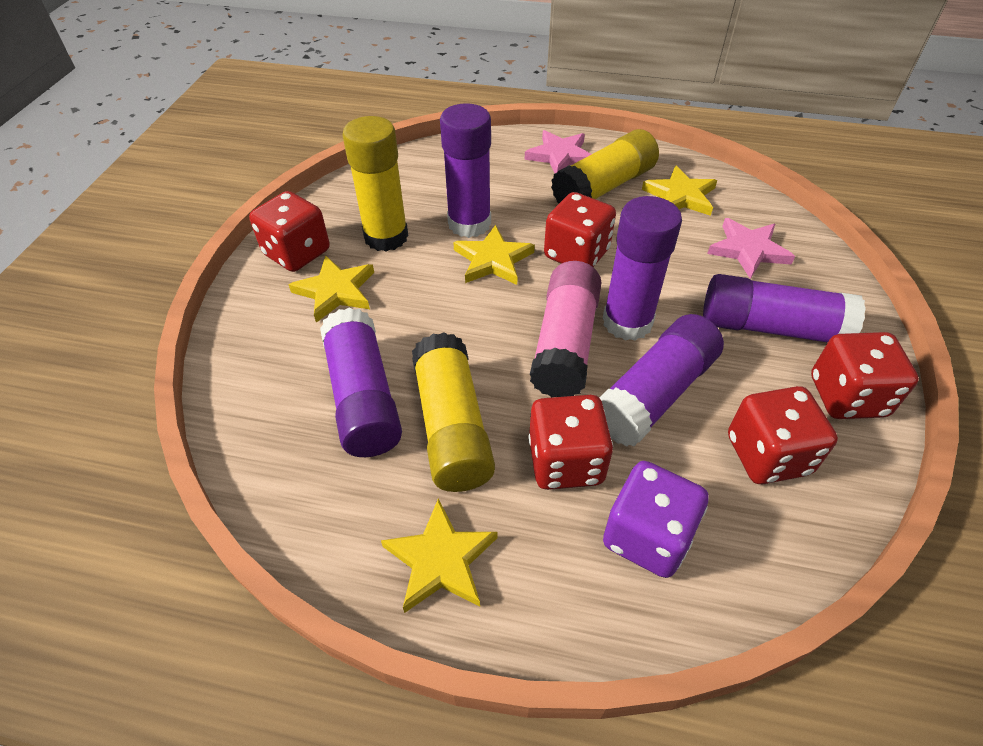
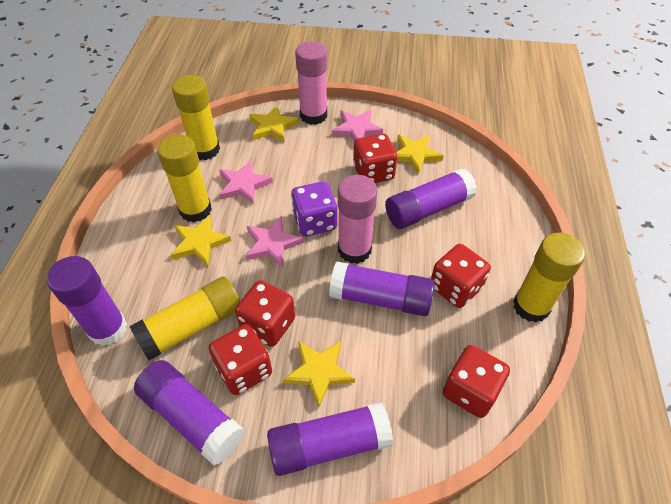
pink glue stick: 1 -> 2
pink star: 2 -> 3
yellow glue stick: 3 -> 4

